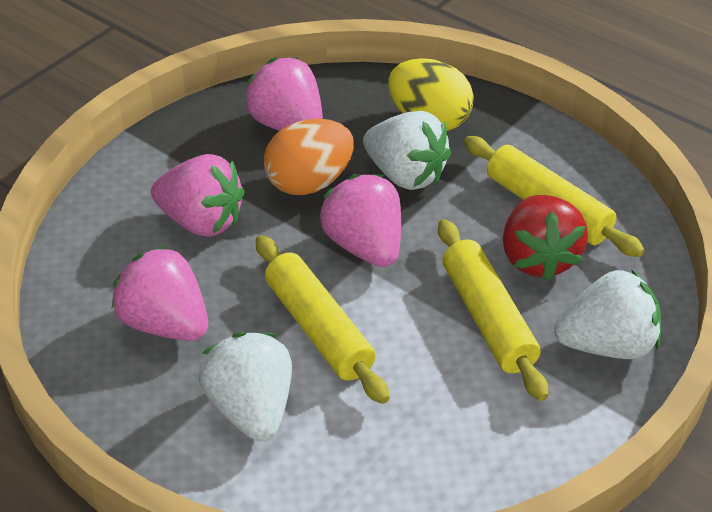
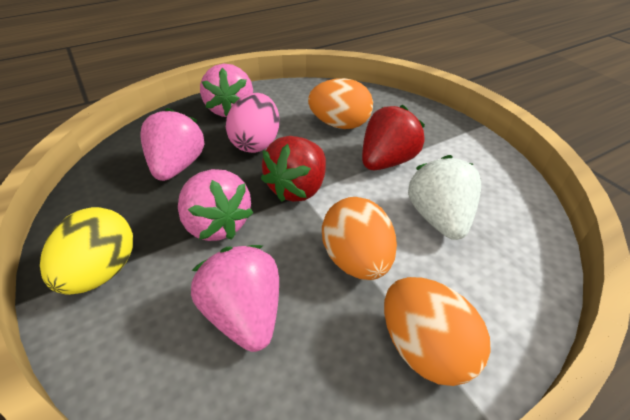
orange egg: 1 -> 3
pink egg: 0 -> 1
red strawberry: 1 -> 2
white strawberry: 3 -> 1
yellow rolling pin: 3 -> 0

